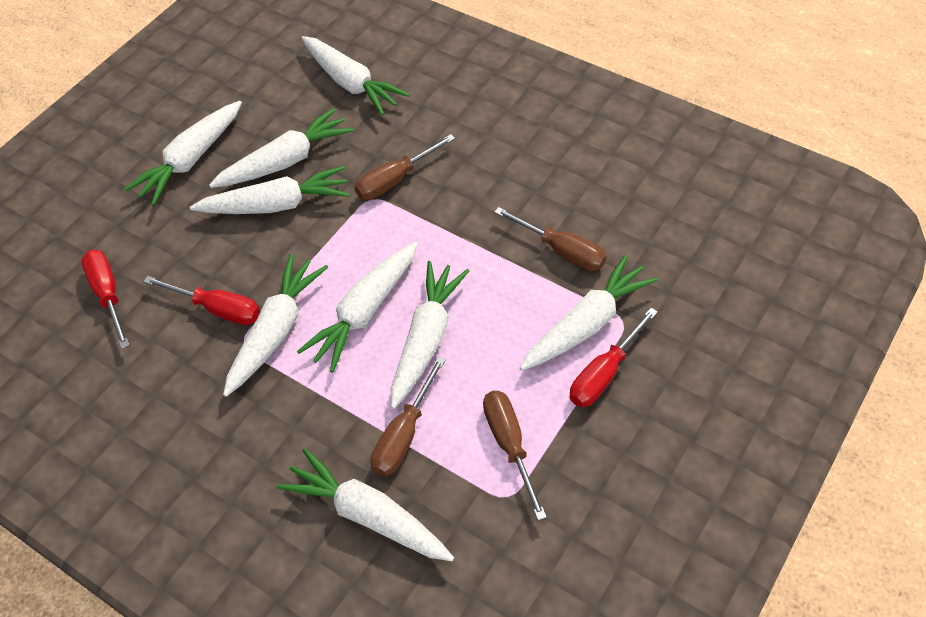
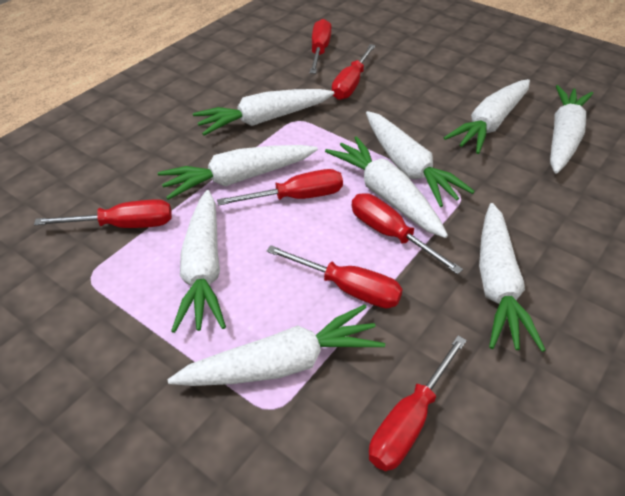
brown screwdriver: 4 -> 0
red screwdriver: 3 -> 7

